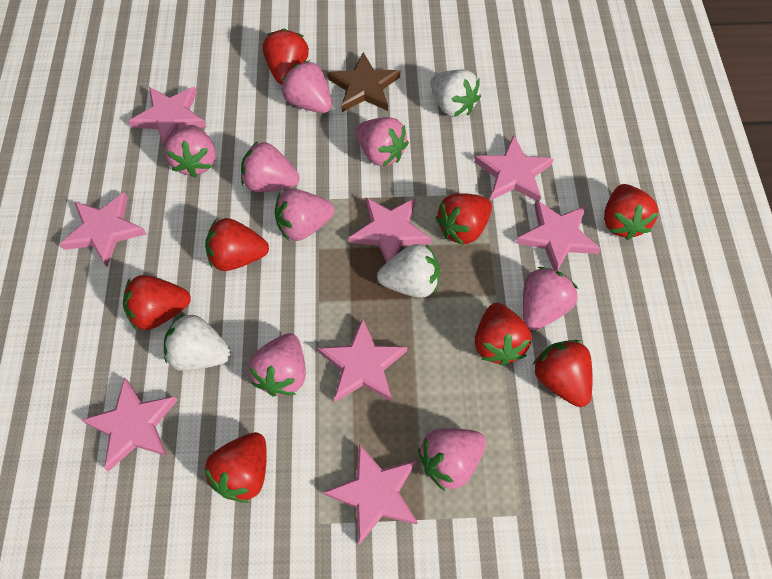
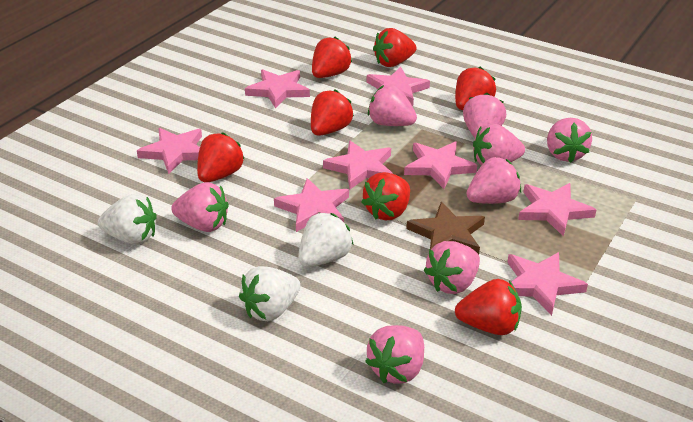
red strawberry: 8 -> 7

